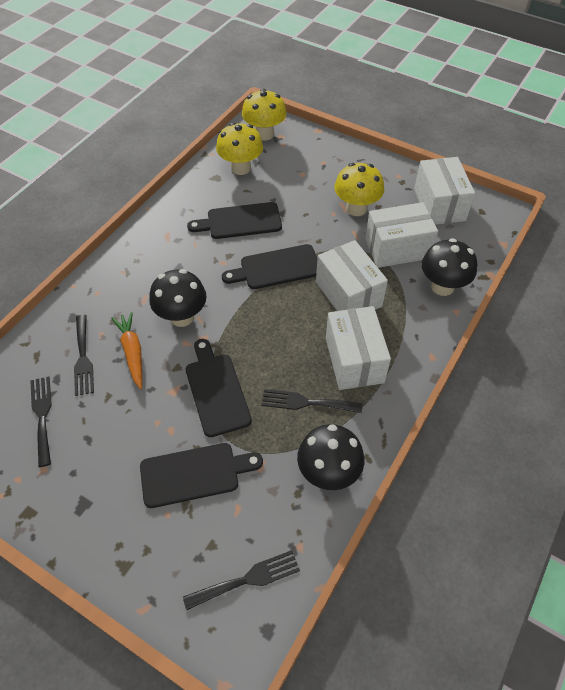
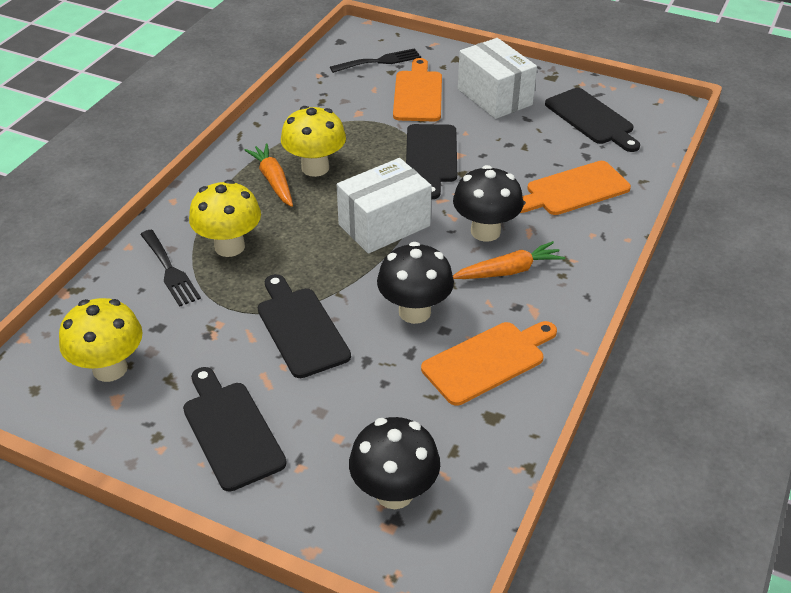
black fork: 4 -> 2
orange carrot: 1 -> 2
orange cutting board: 0 -> 3
white box: 4 -> 2

